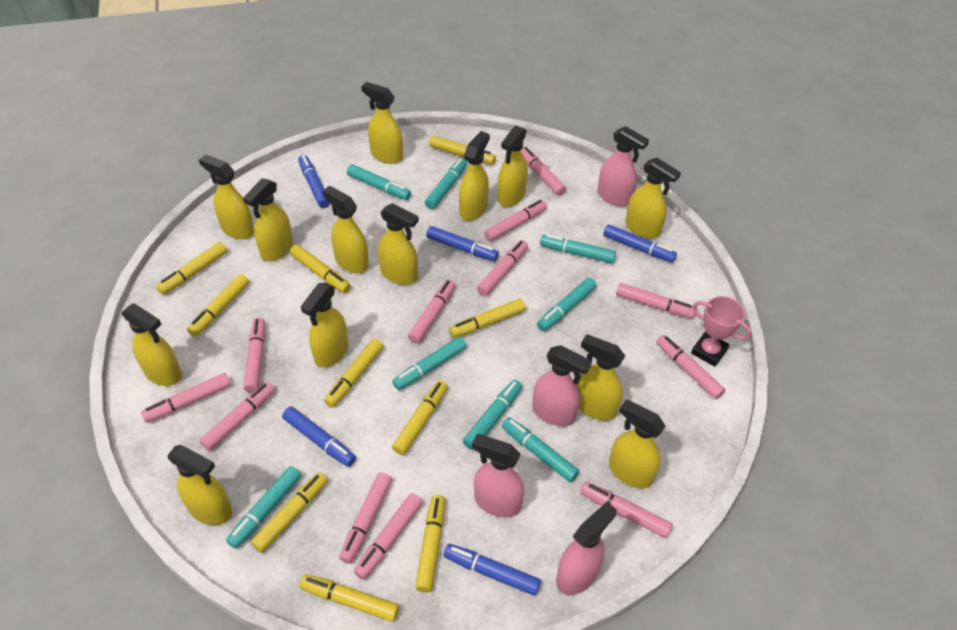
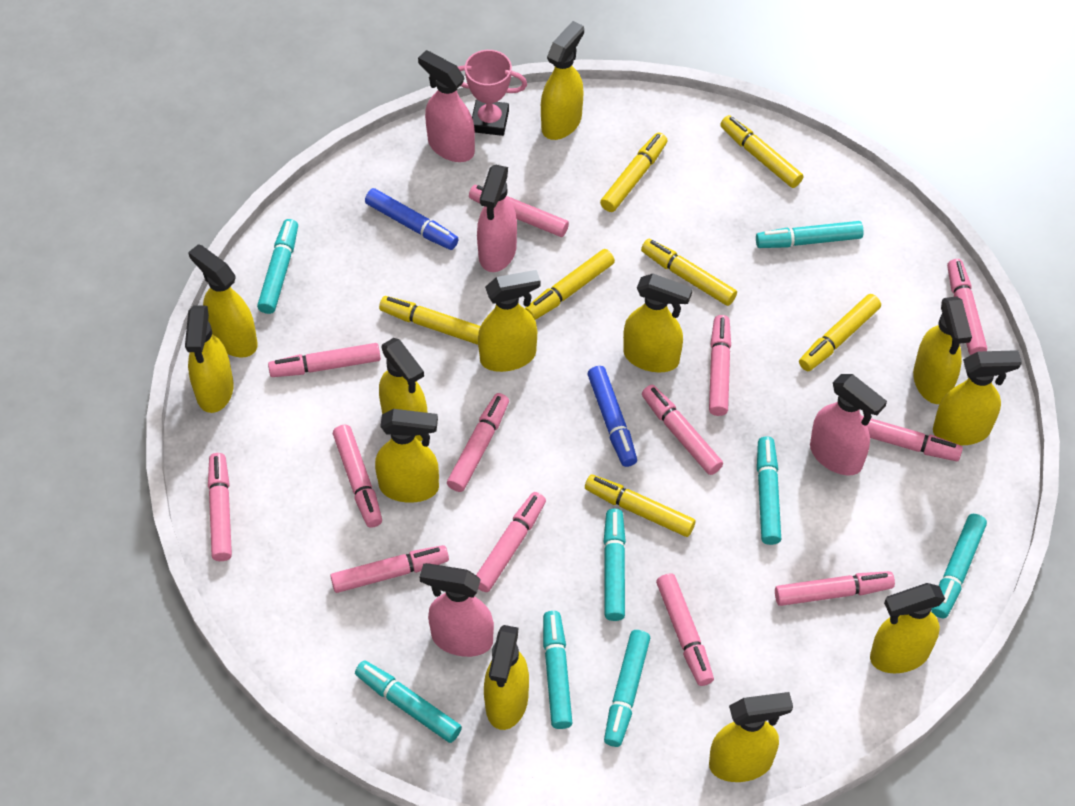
blue marker: 5 -> 2
pink marker: 12 -> 13
yellow marker: 10 -> 7
yellow spray bottle: 13 -> 12

